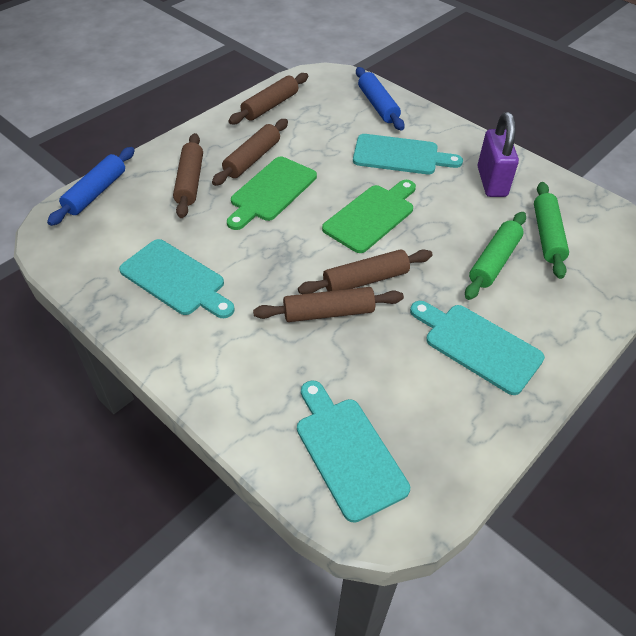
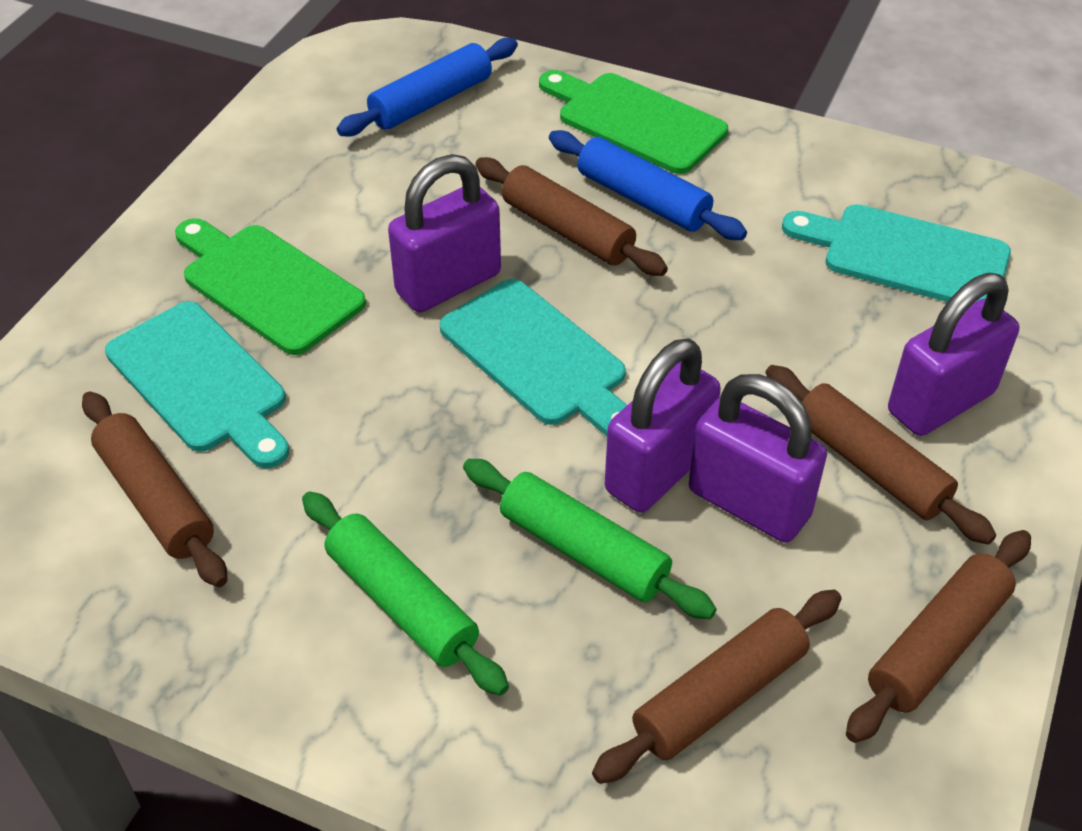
purple padlock: 1 -> 4
turquoise cutting board: 4 -> 3

